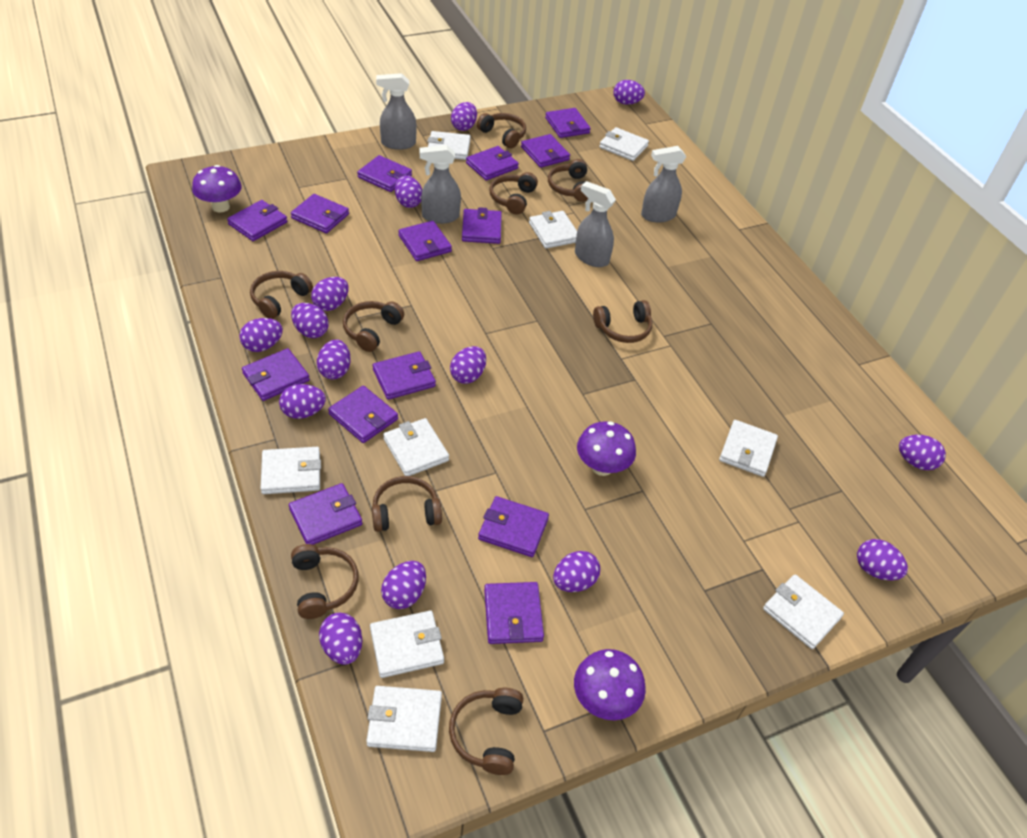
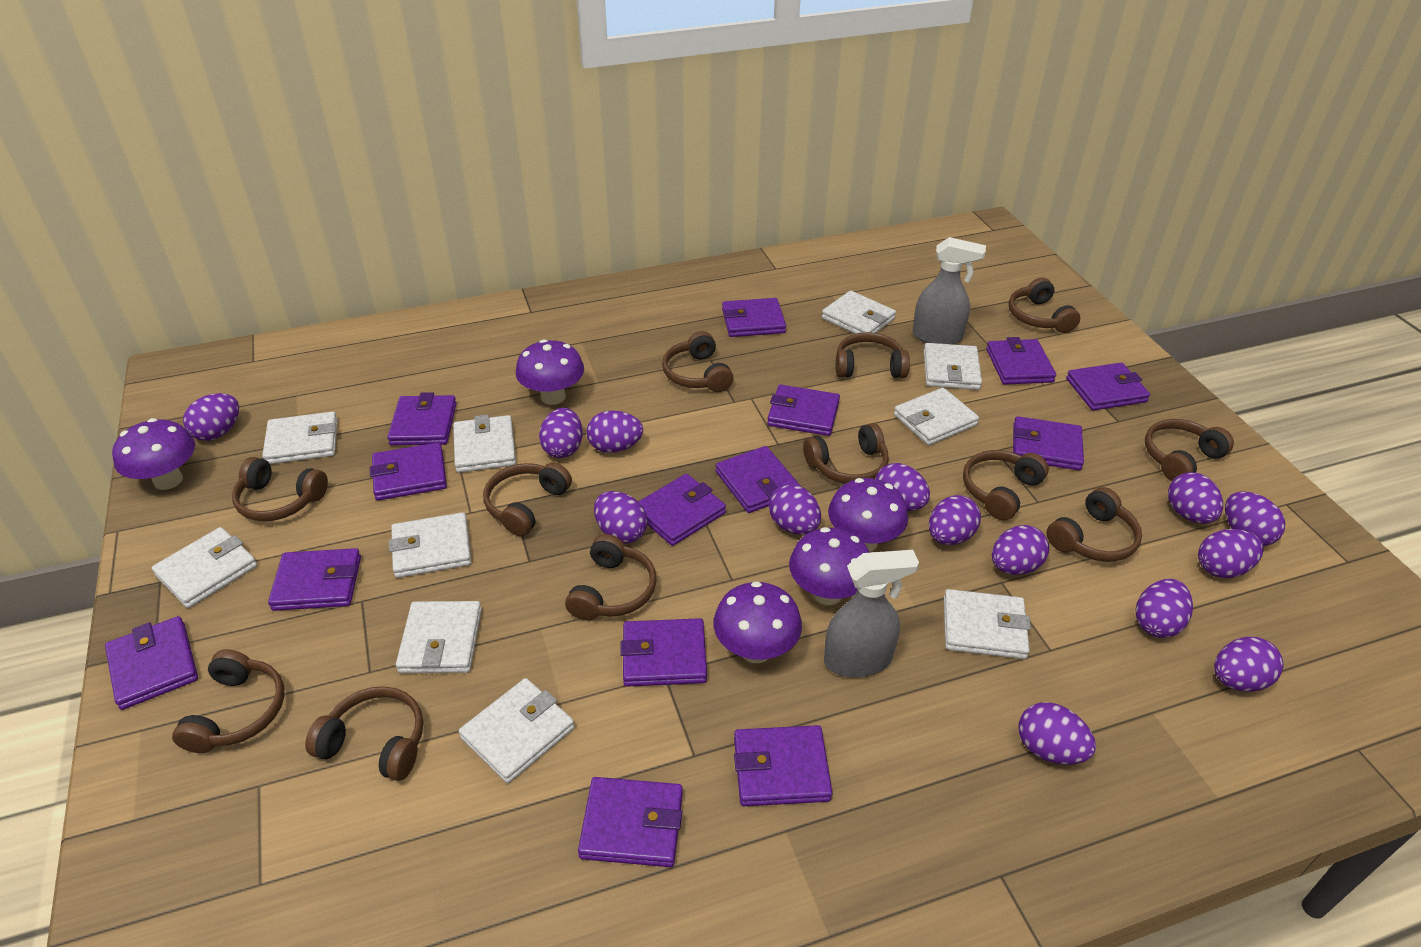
brown headphones: 9 -> 12
grey spray bottle: 4 -> 2
purple mushroom: 3 -> 5
white wallet: 9 -> 10

